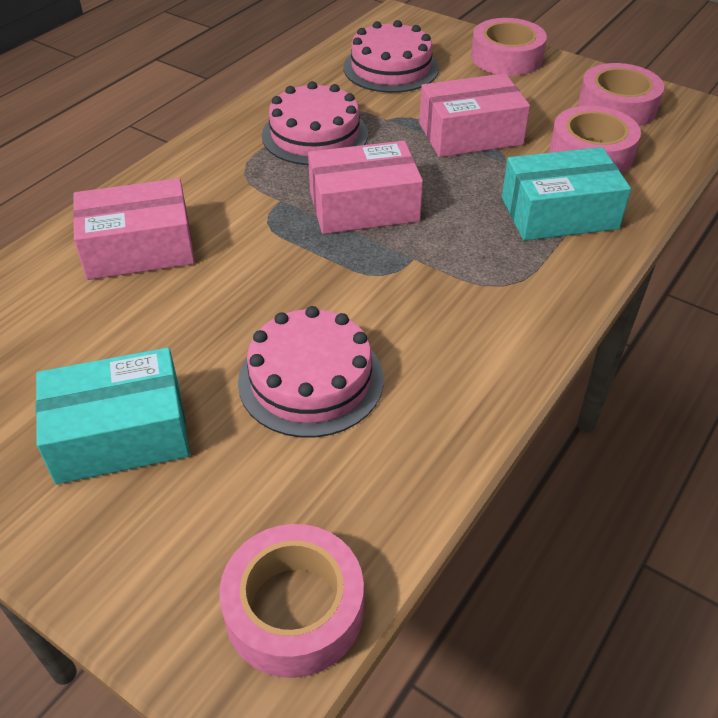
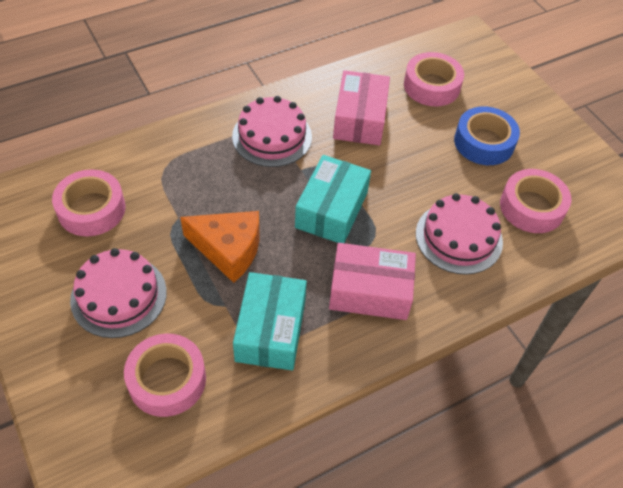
blue tape: 0 -> 1
orange cheese: 0 -> 1
pink box: 3 -> 2

